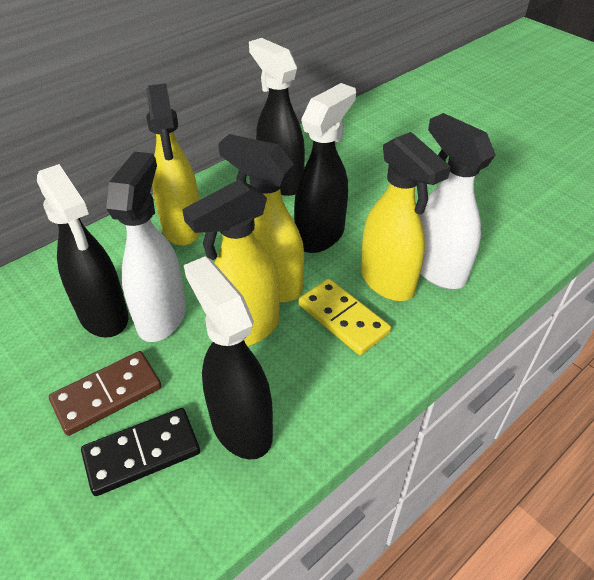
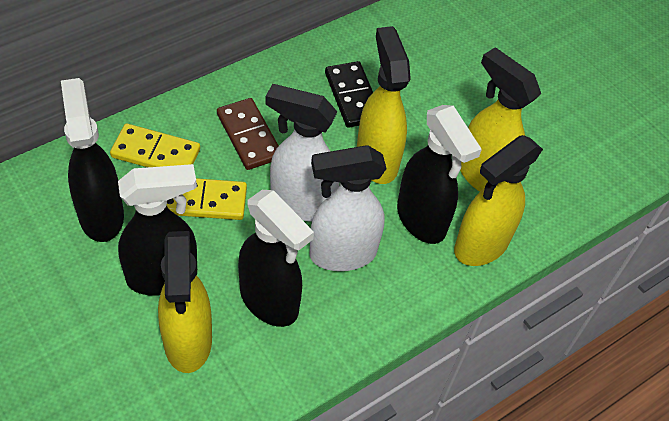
yellow domino: 1 -> 2

